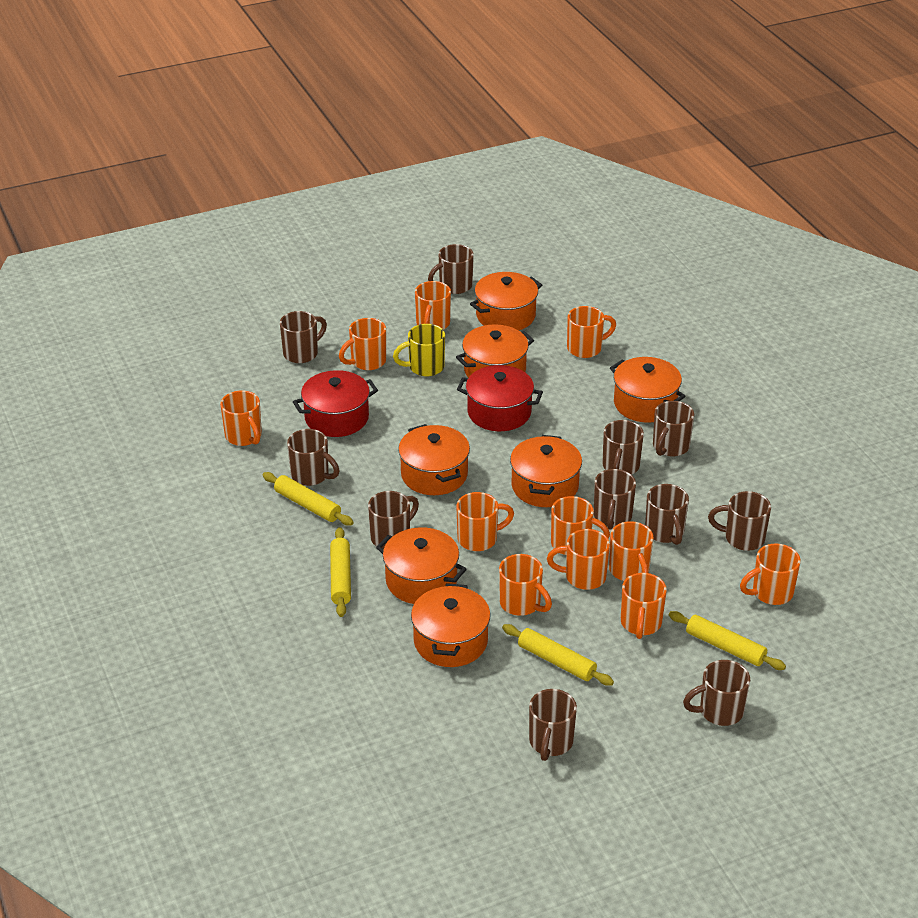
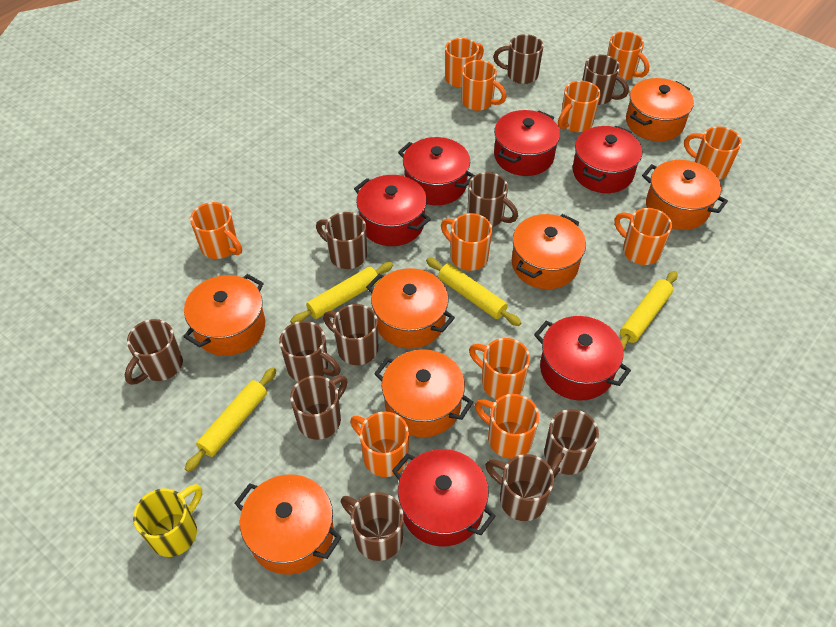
red pot: 2 -> 6

